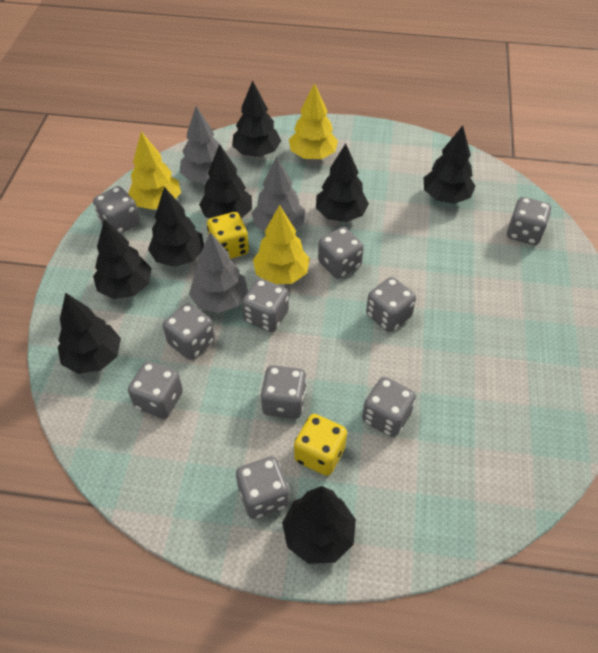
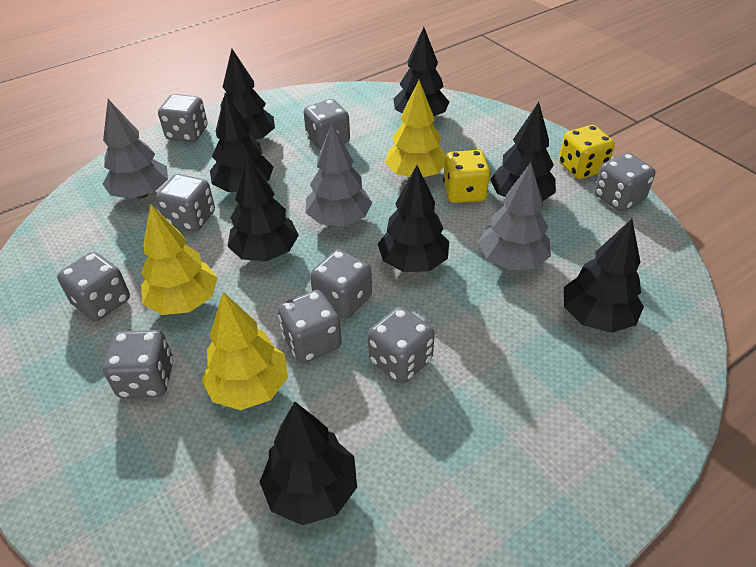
grey dice: 10 -> 9

